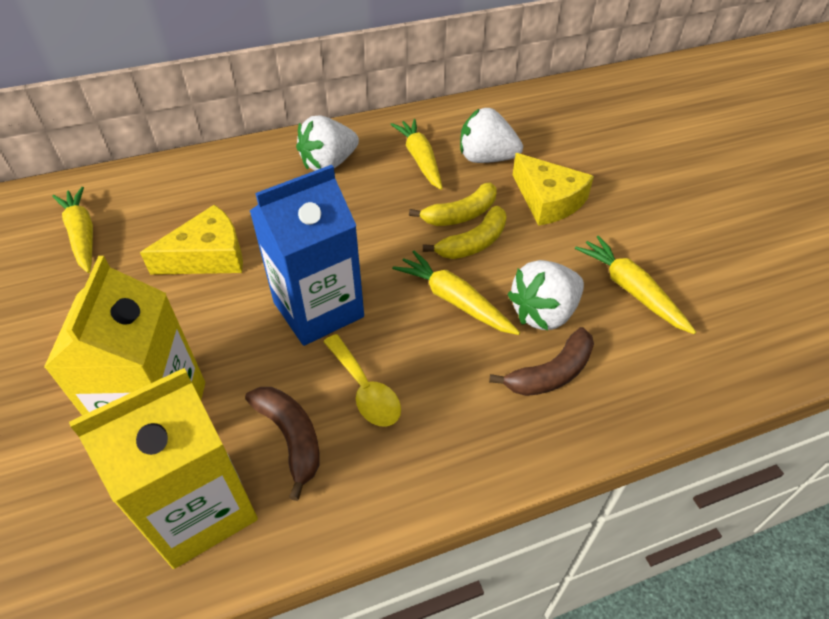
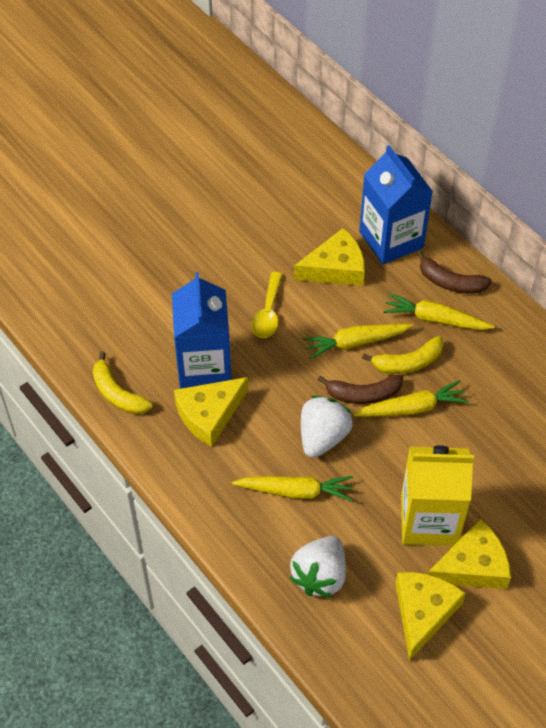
blue carton: 1 -> 2
white strawberry: 3 -> 2
yellow carton: 2 -> 1
yellow cheese: 2 -> 4

